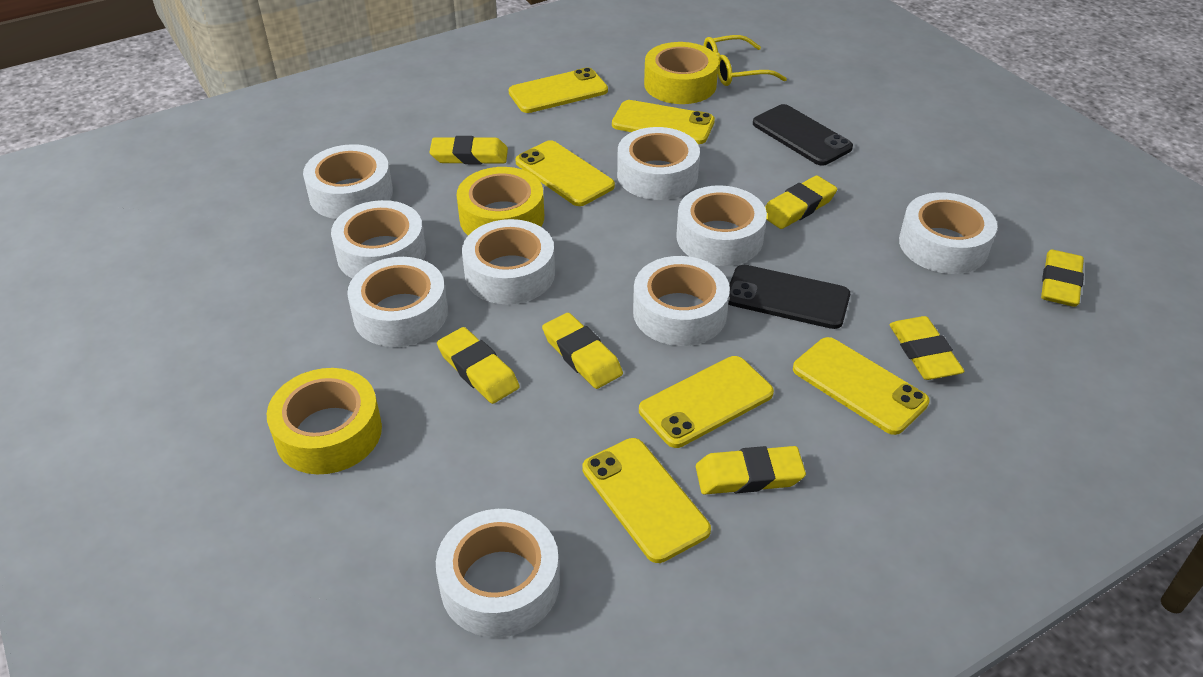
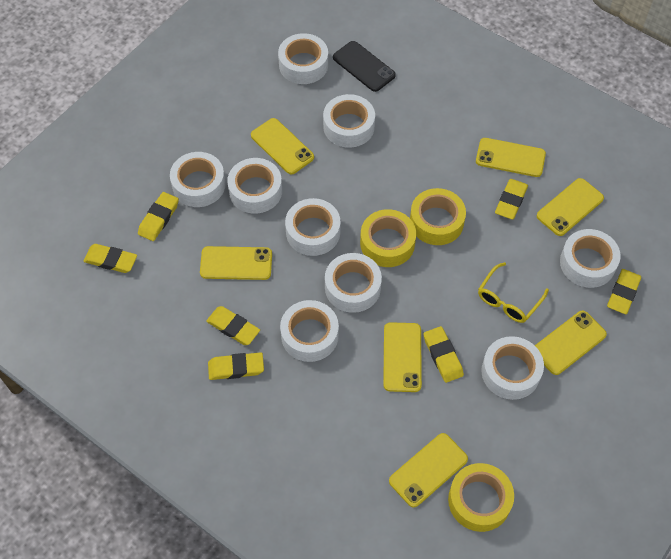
black phone: 2 -> 1
yellow phone: 6 -> 7

